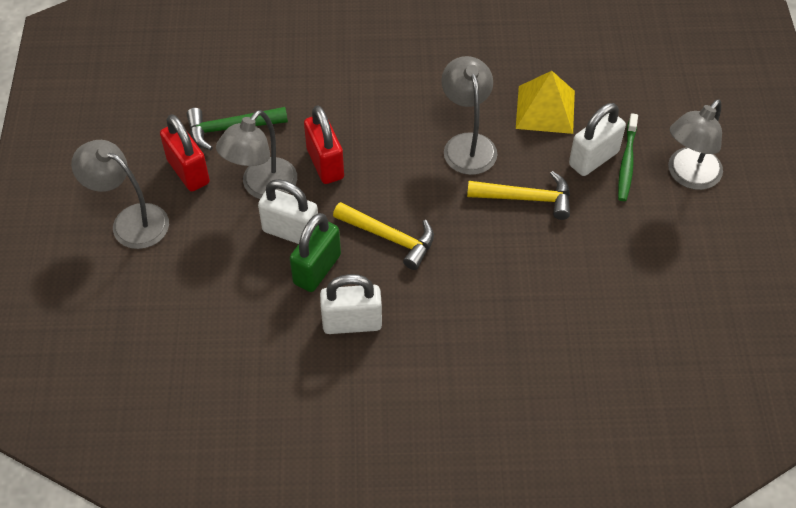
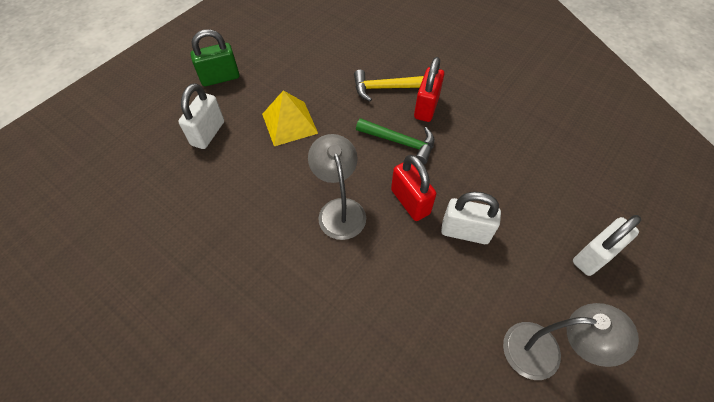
green toothbrush: 1 -> 0
grey lamp: 4 -> 2
yellow hammer: 2 -> 1

